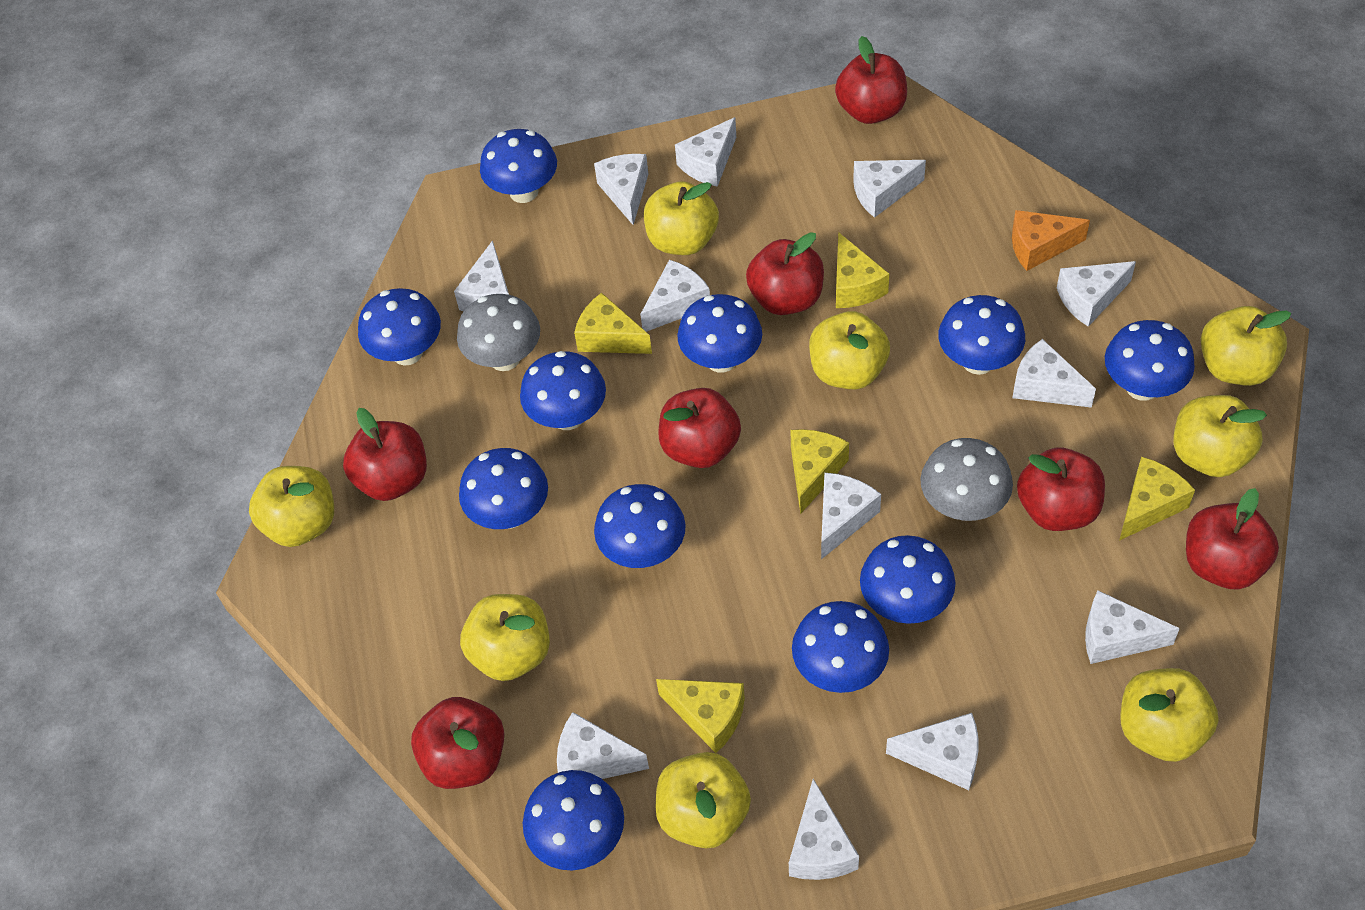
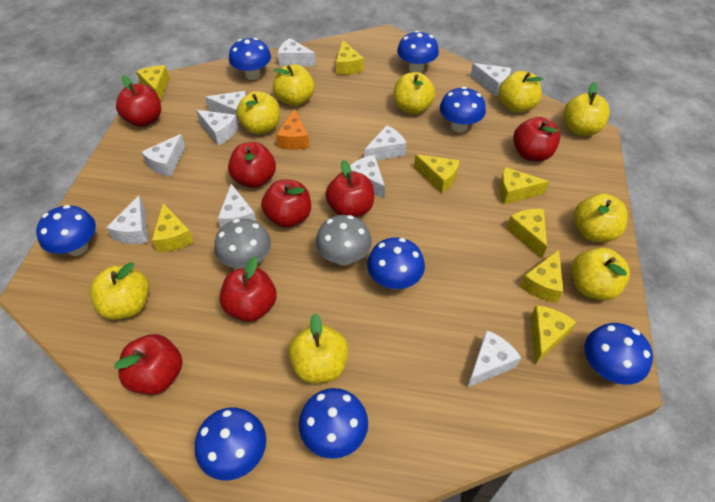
blue mushroom: 11 -> 8
white cheese: 12 -> 10
yellow apple: 8 -> 9
yellow cheese: 5 -> 8

